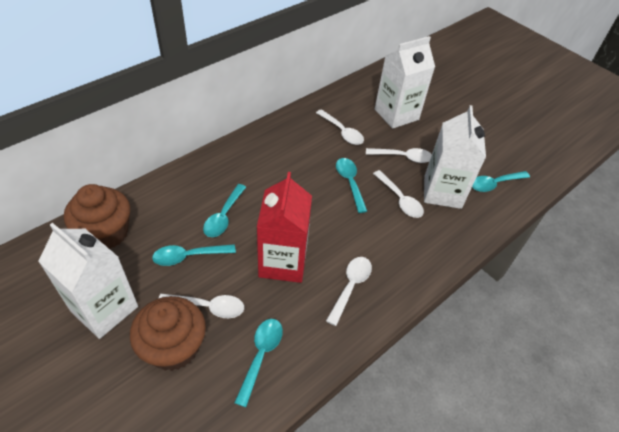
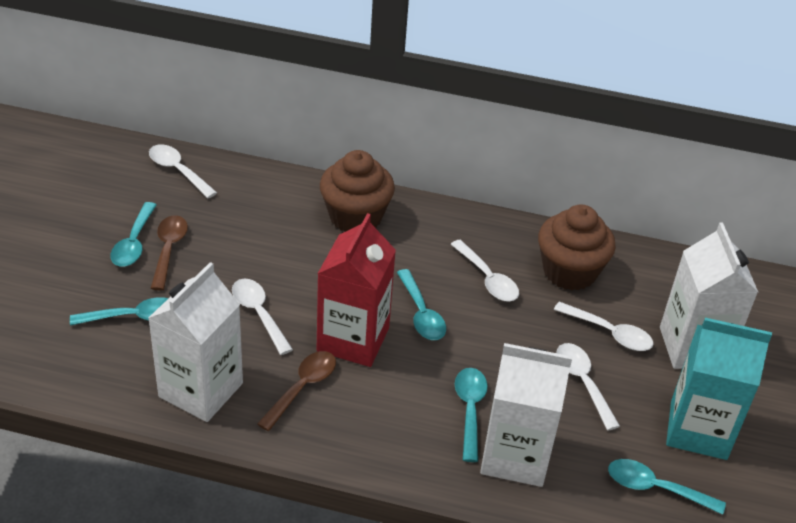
brown spoon: 0 -> 2
turquoise carton: 0 -> 1

